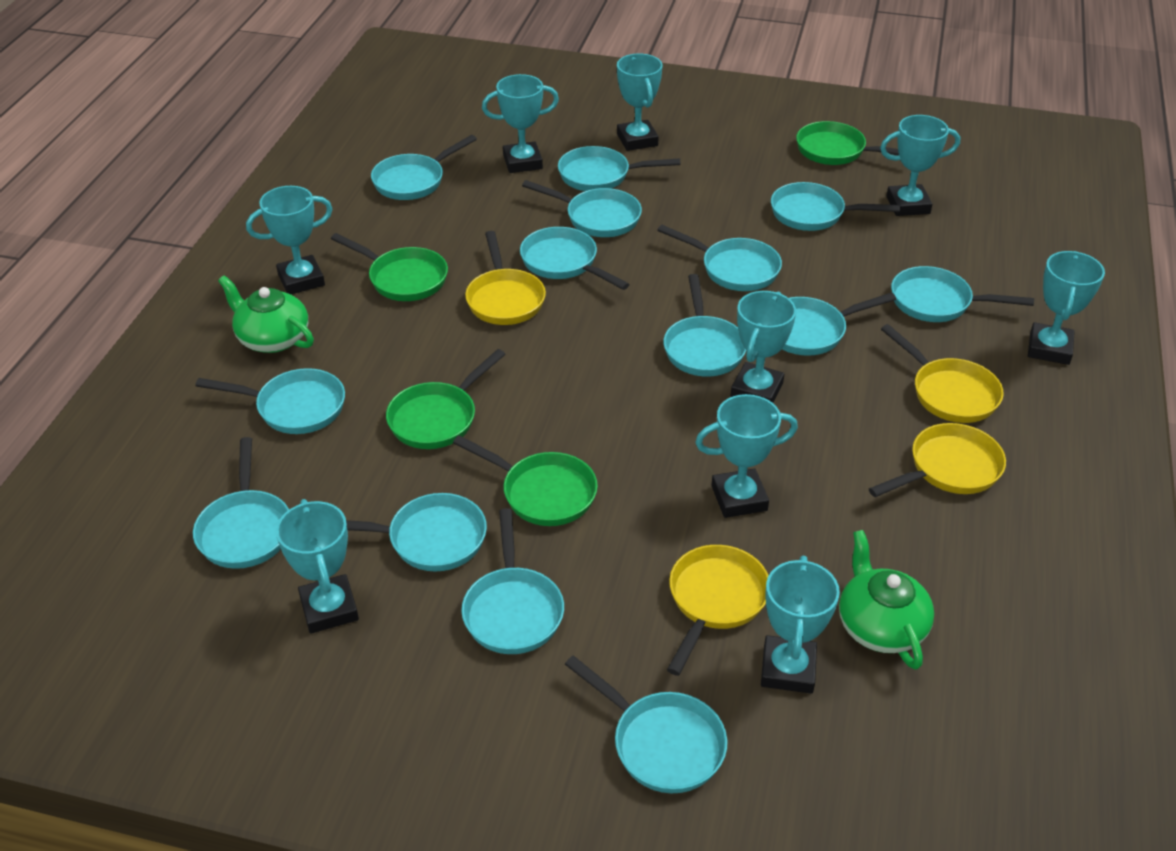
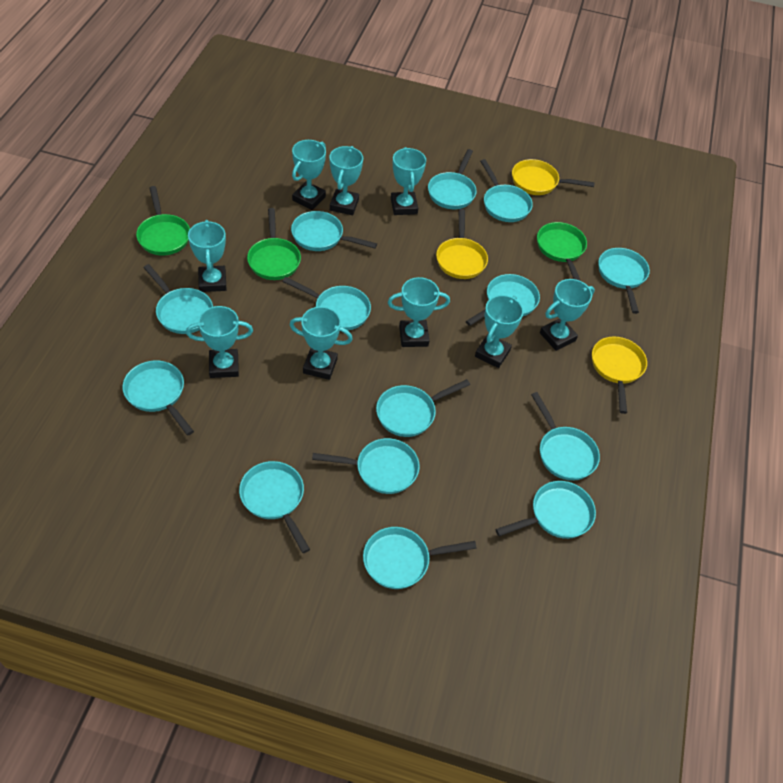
green pan: 4 -> 3
green teapot: 2 -> 0
yellow pan: 4 -> 3

